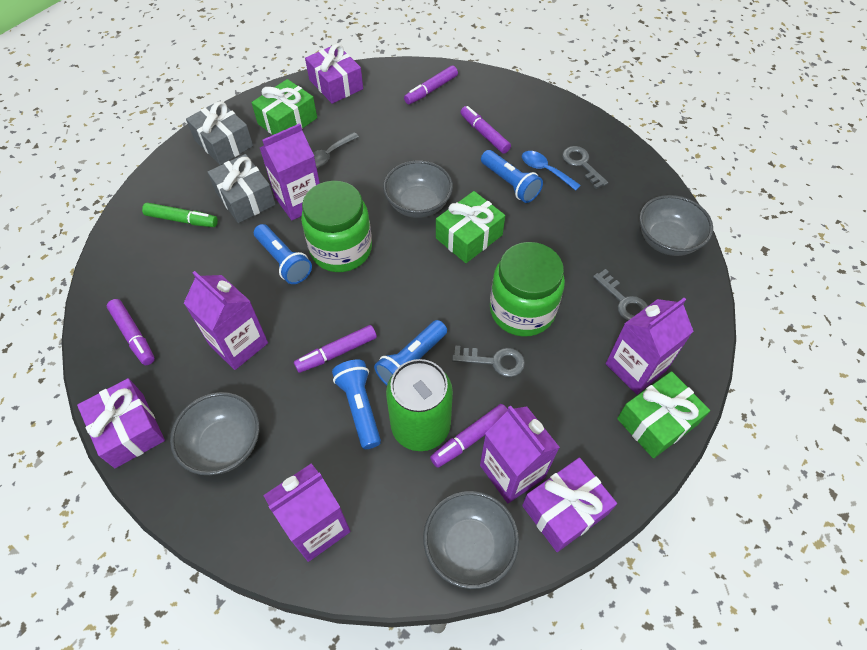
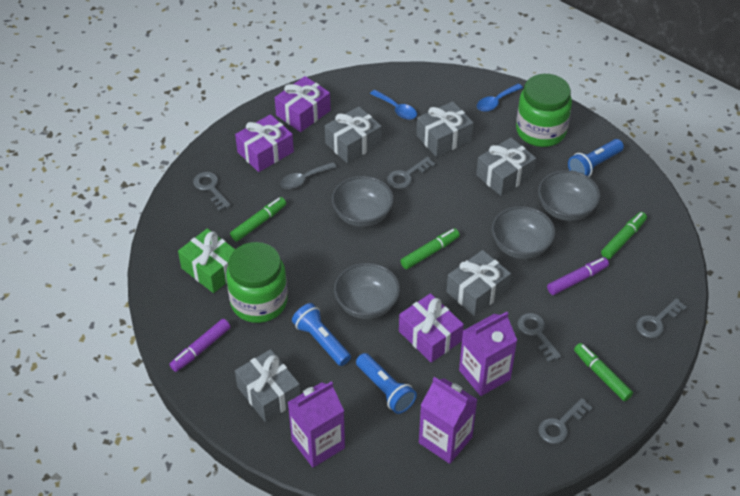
blue flashlight: 4 -> 3
blue spoon: 1 -> 2
green can: 1 -> 0
green gift: 3 -> 1
green marker: 1 -> 4
grey gift: 2 -> 5
grey key: 3 -> 5
purple carton: 5 -> 3
purple marker: 5 -> 2

